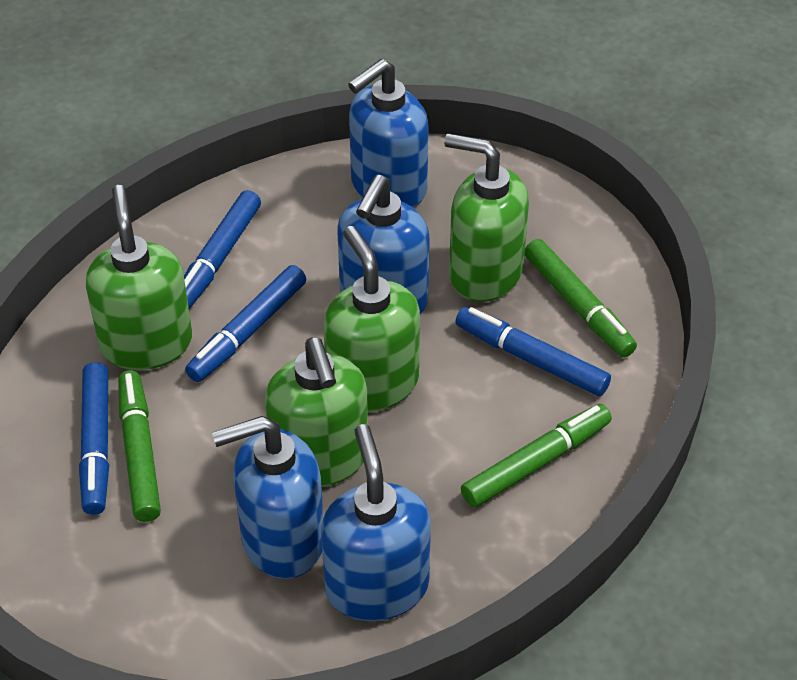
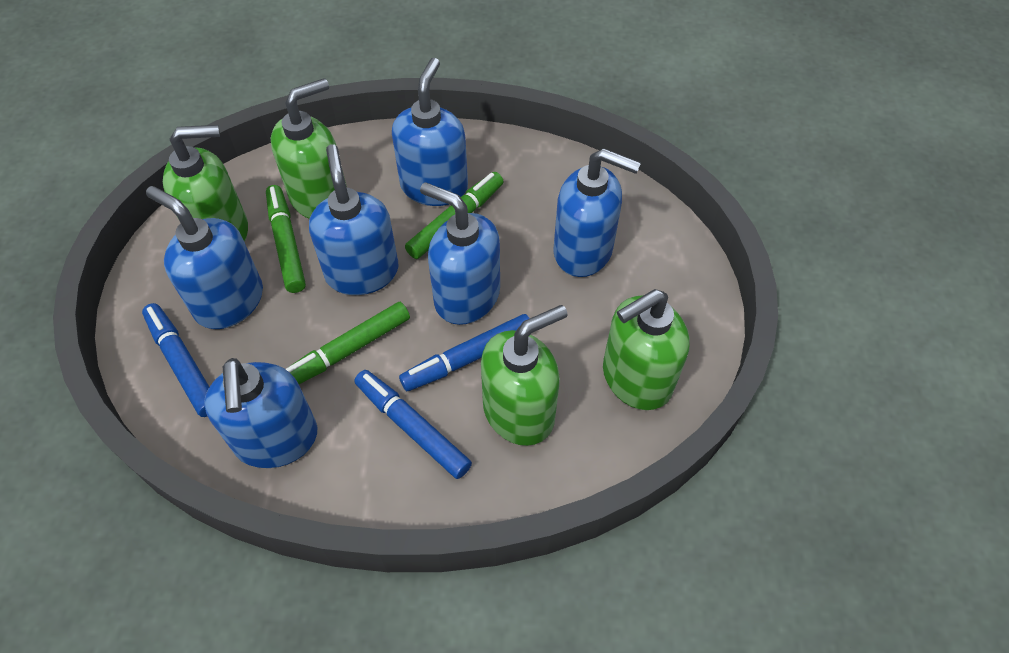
blue marker: 4 -> 3
blue soap dispenser: 4 -> 6

